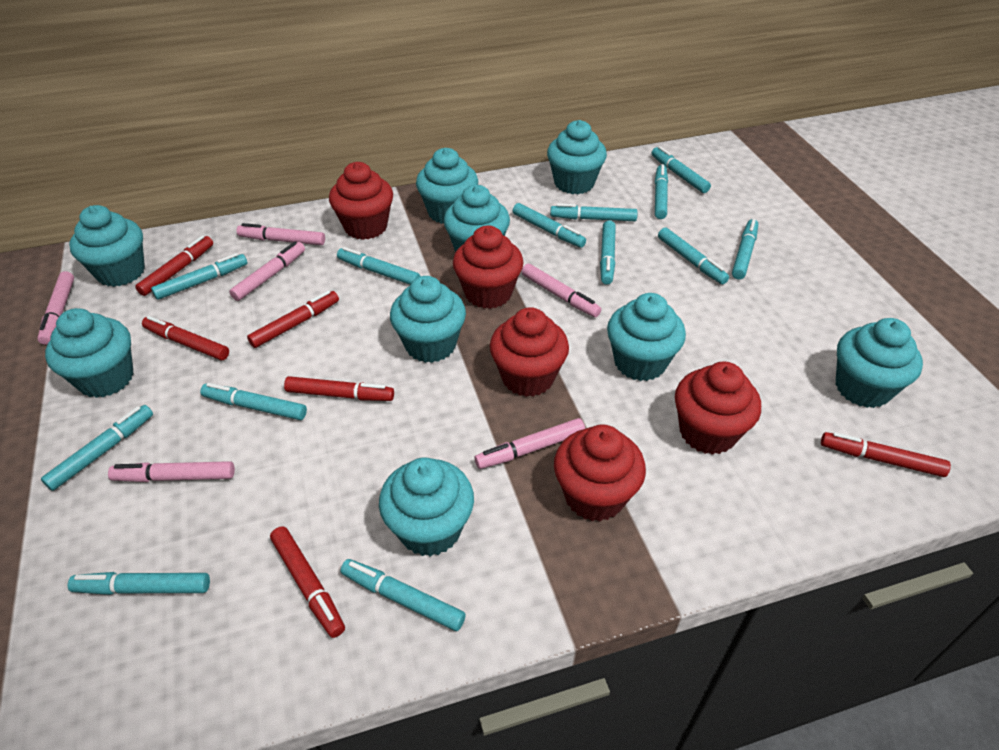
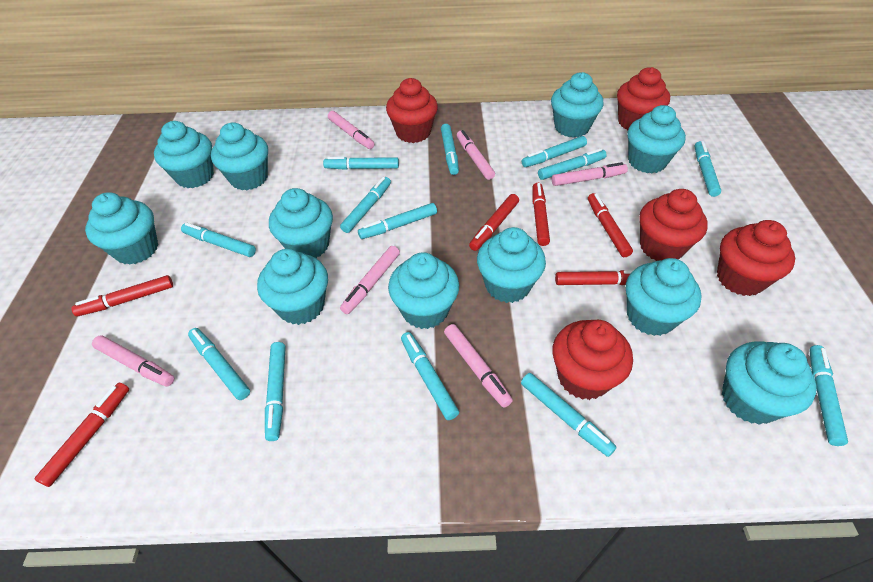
turquoise cupcake: 9 -> 11

